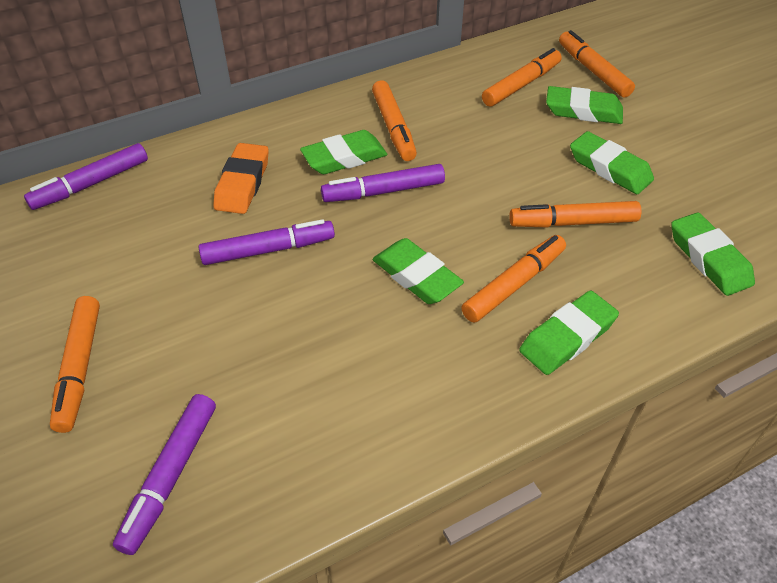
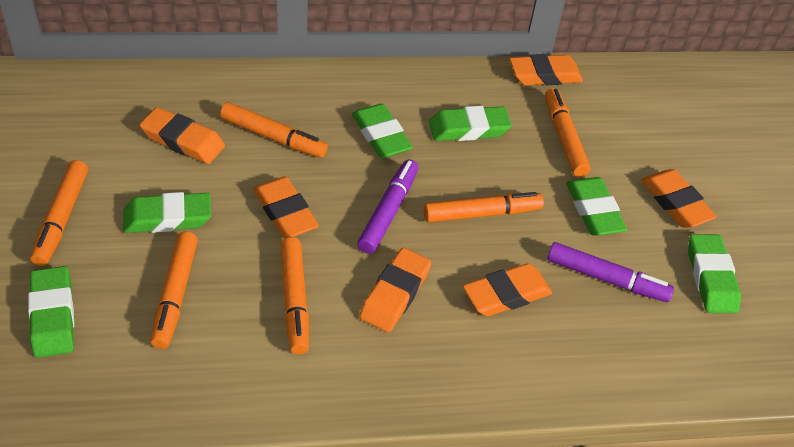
orange eraser: 1 -> 6
purple marker: 4 -> 2

